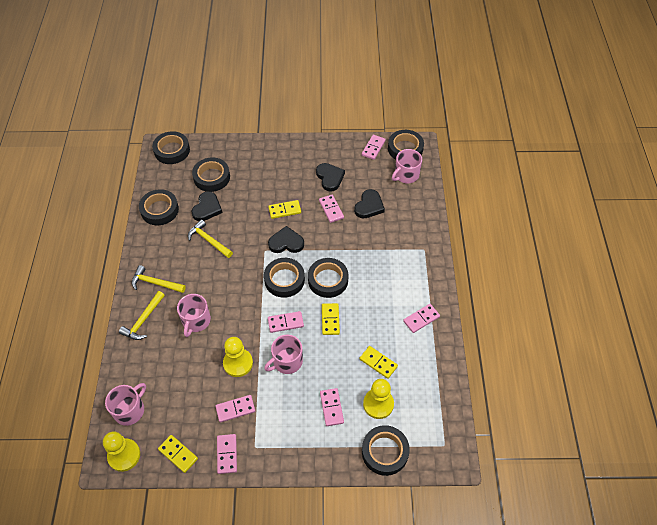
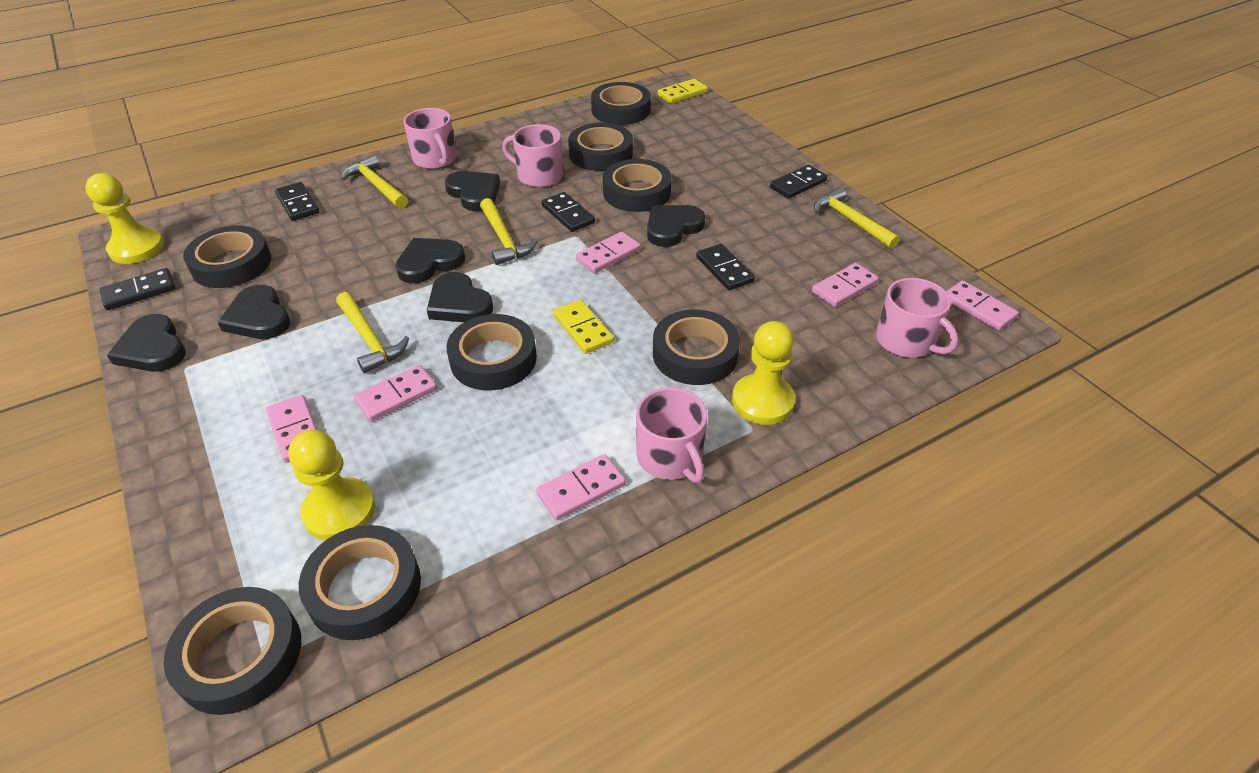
black domino: 0 -> 5
black heart: 4 -> 6
black tape: 7 -> 8
pink domino: 7 -> 6
yellow domino: 4 -> 2
yellow hammer: 3 -> 4

